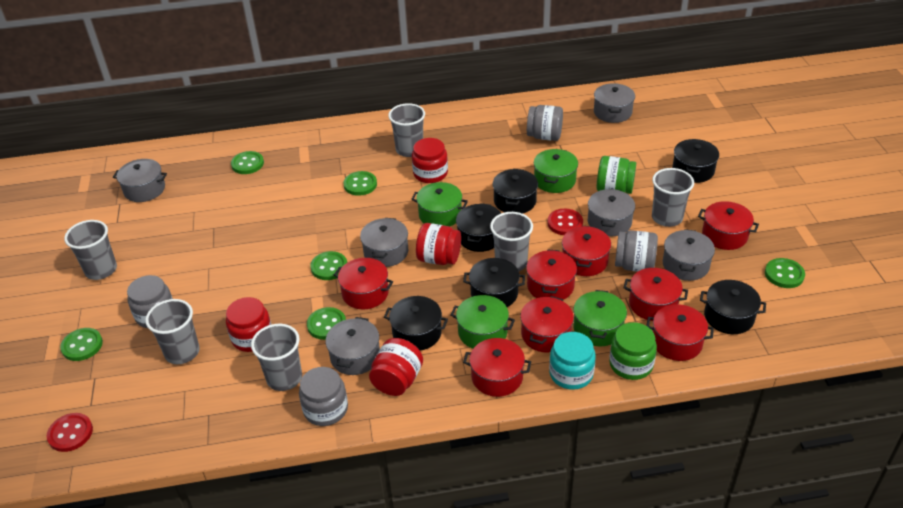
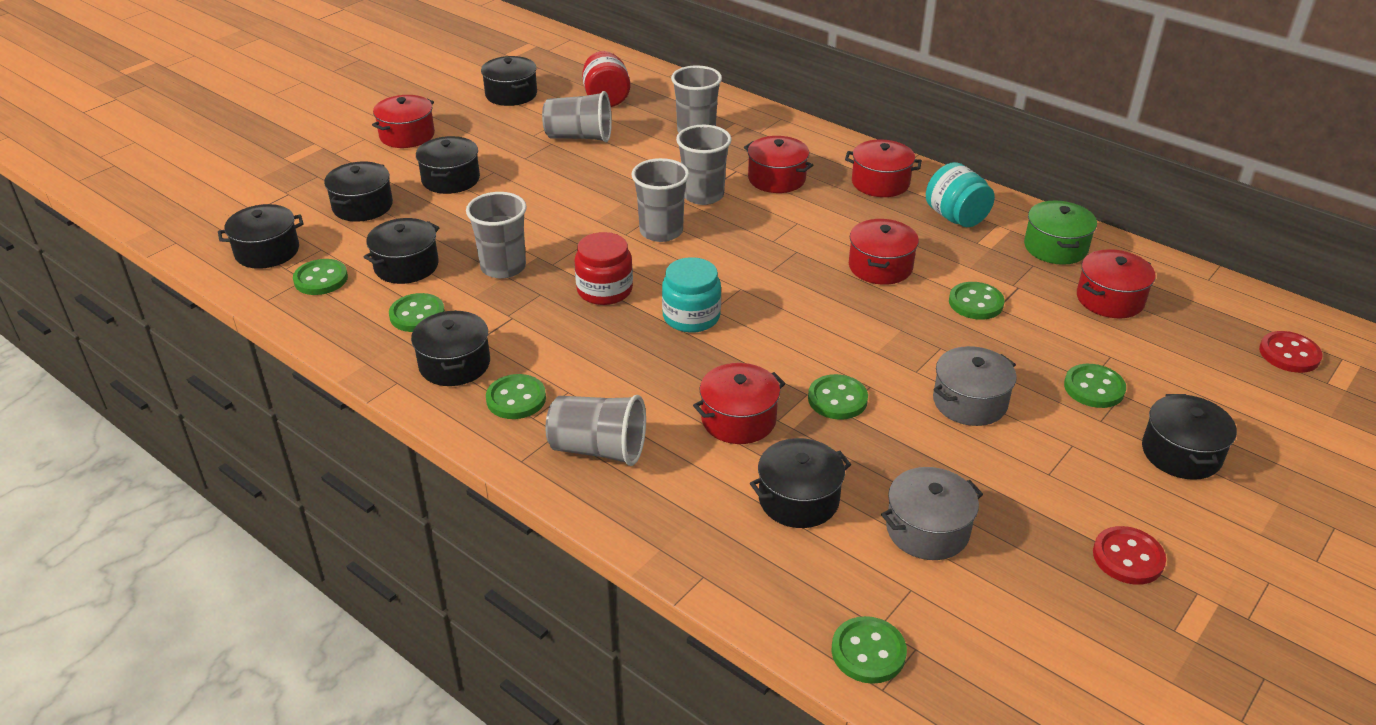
black pot: 6 -> 8
green button: 6 -> 7
green jar: 2 -> 0
green pot: 4 -> 1
grey jar: 4 -> 0
grey pot: 6 -> 2
red jar: 4 -> 2
red pot: 8 -> 6
turquoise jar: 1 -> 2

